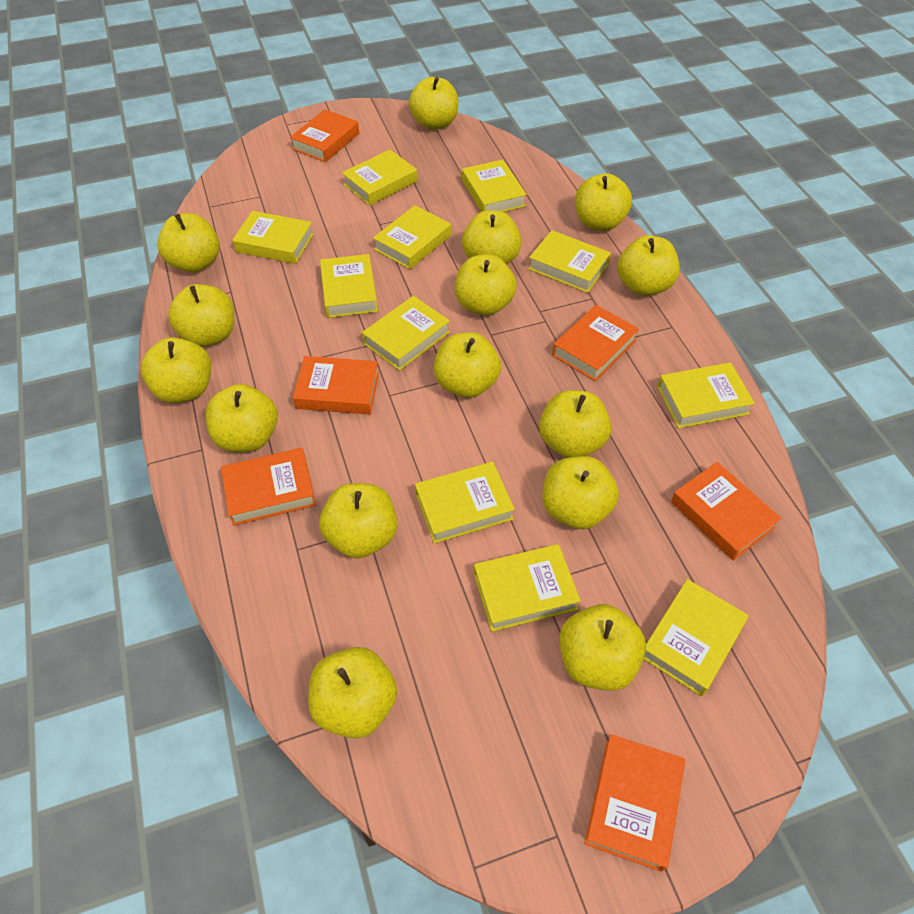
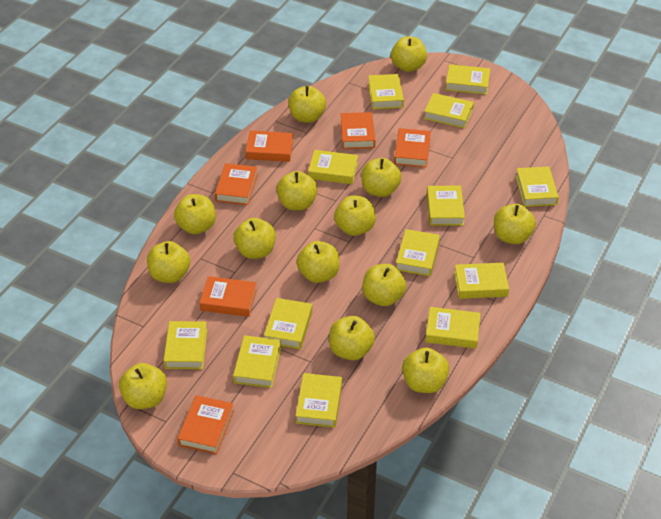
yellow apple: 15 -> 14
yellow book: 11 -> 13

